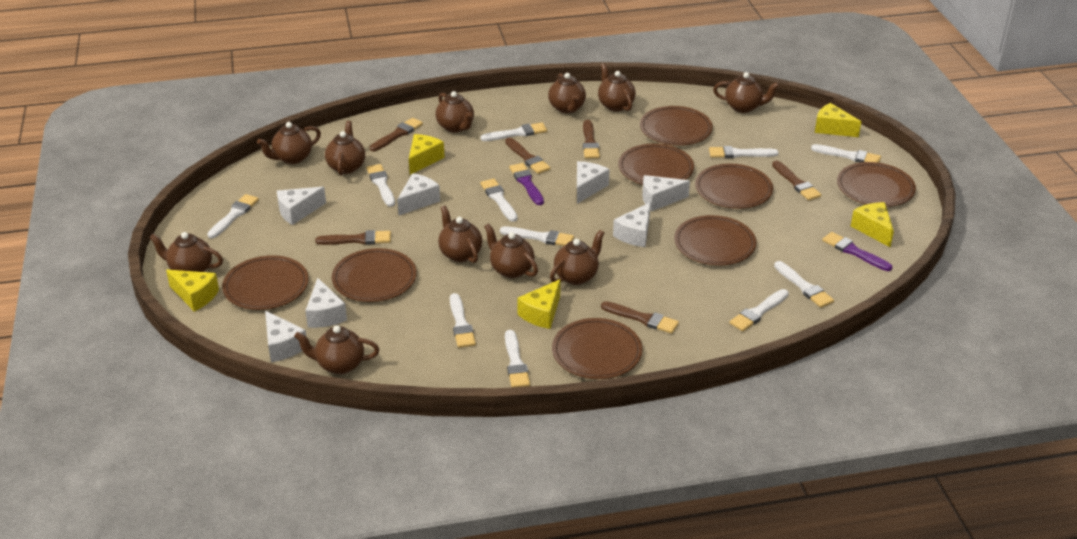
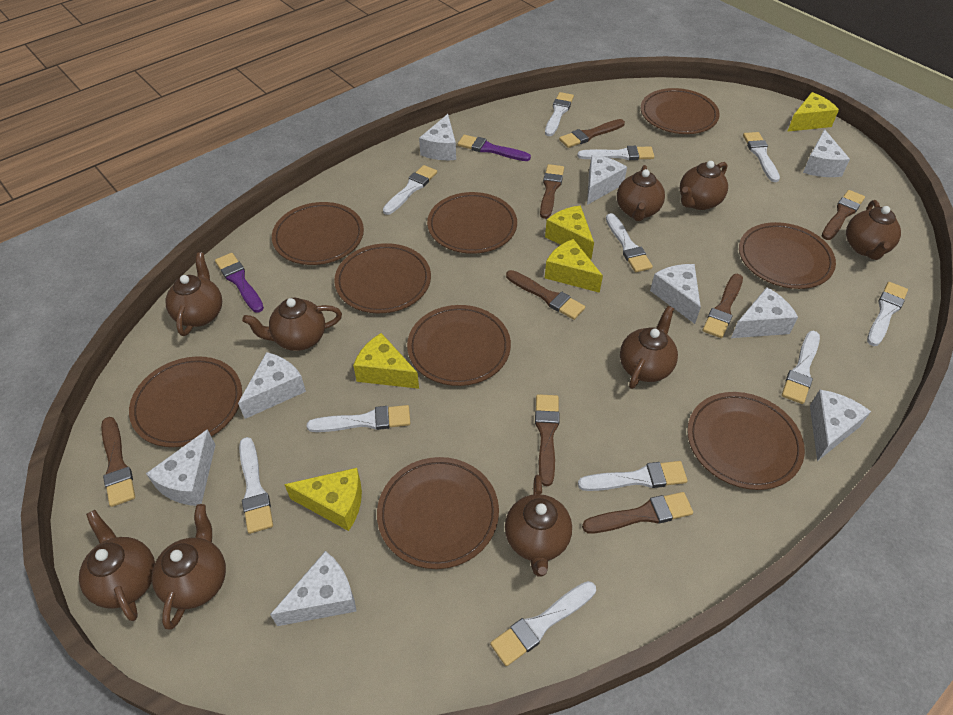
brown brush: 6 -> 8
brown plate: 8 -> 9
brown teapot: 11 -> 9
white cheese: 7 -> 9

